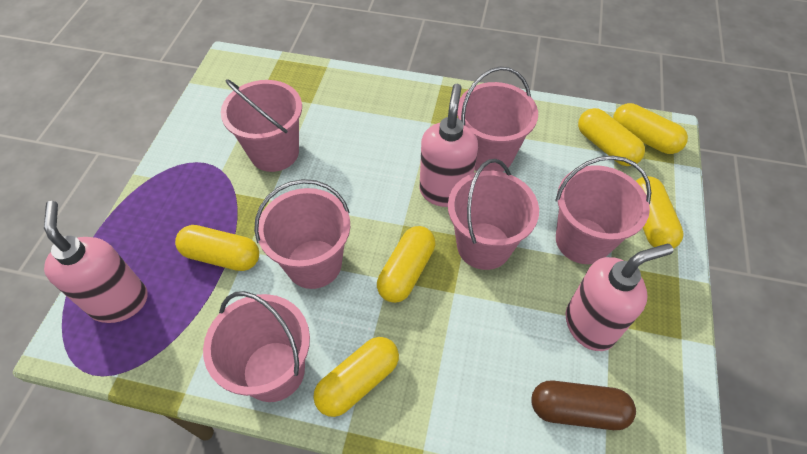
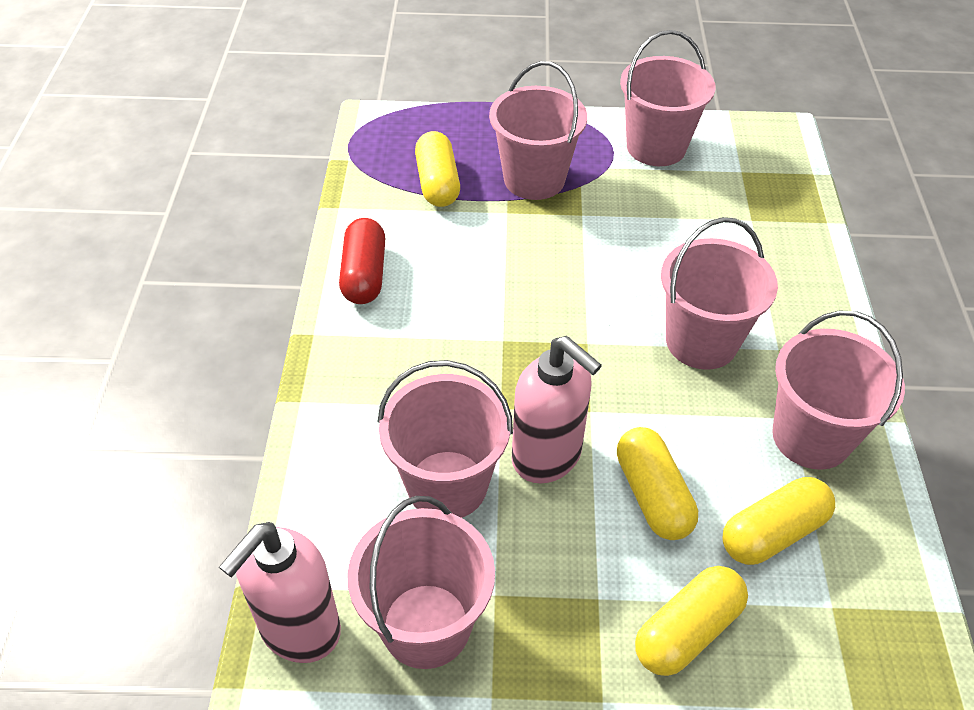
brown capsule: 1 -> 0
pink soap dispenser: 3 -> 2
red capsule: 0 -> 1
yellow capsule: 6 -> 4

